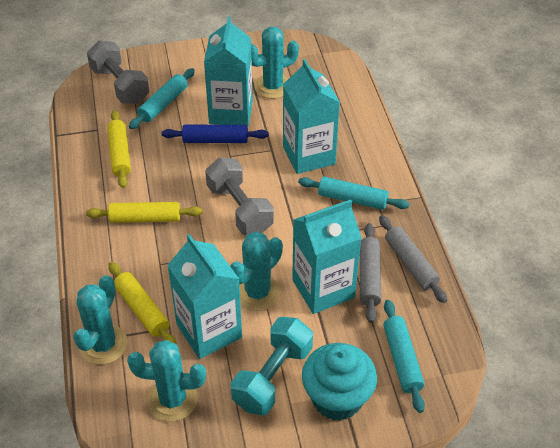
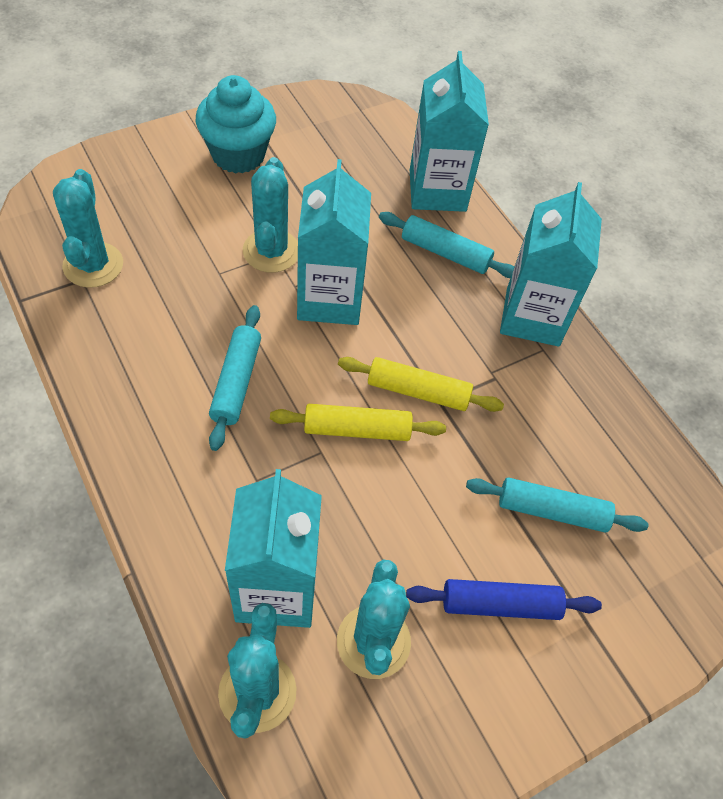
grey dumbbell: 2 -> 0
grey rolling pin: 2 -> 0
turquoise dumbbell: 1 -> 0
yellow rolling pin: 3 -> 2

